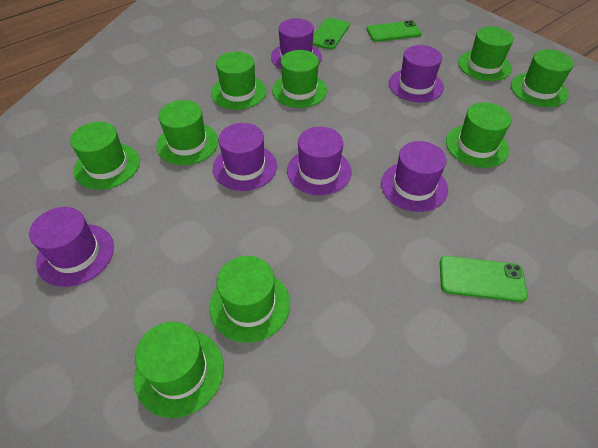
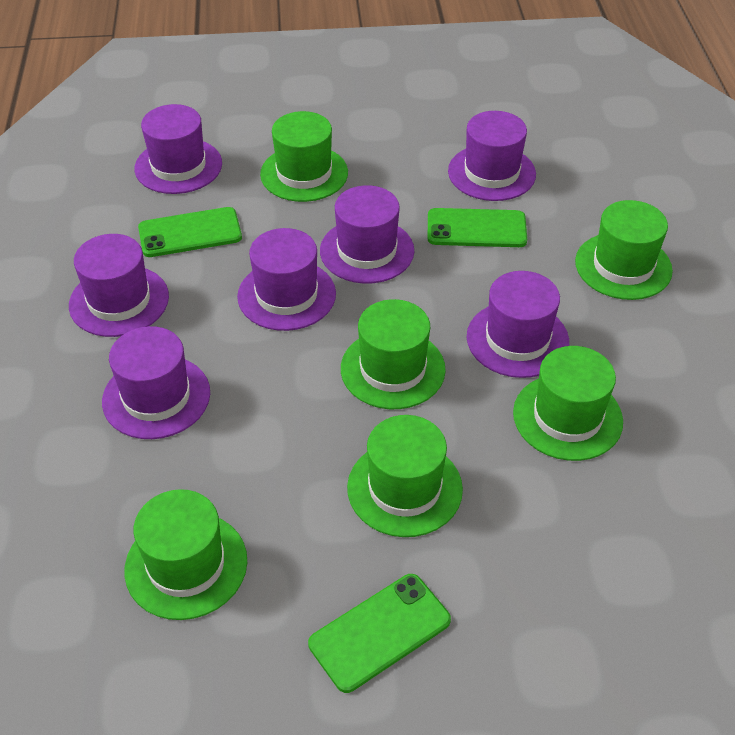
green hat: 9 -> 6
purple hat: 6 -> 7

